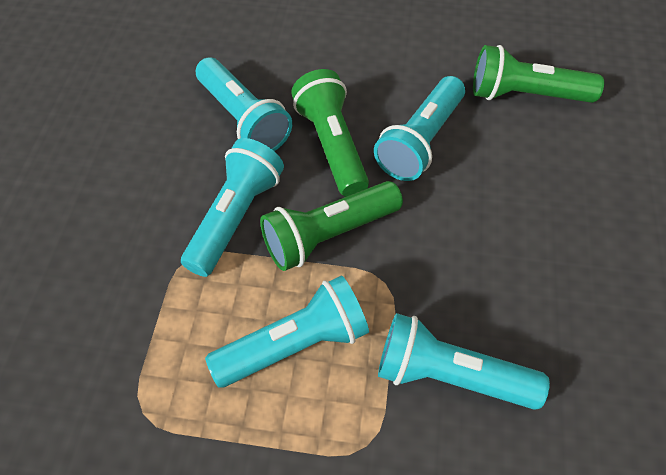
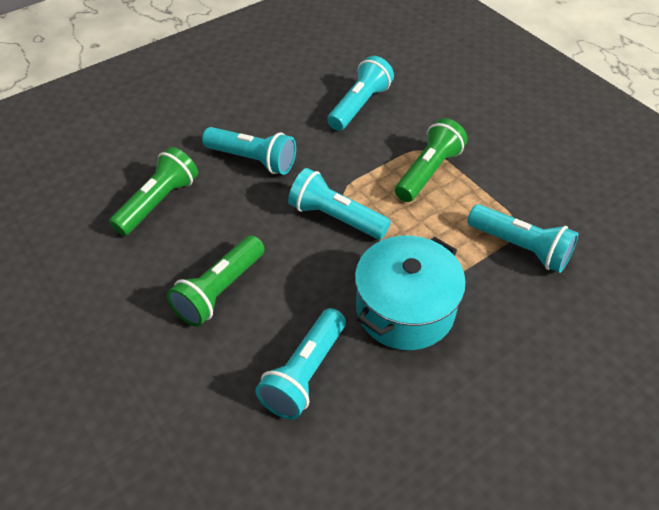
turquoise pot: 0 -> 1

